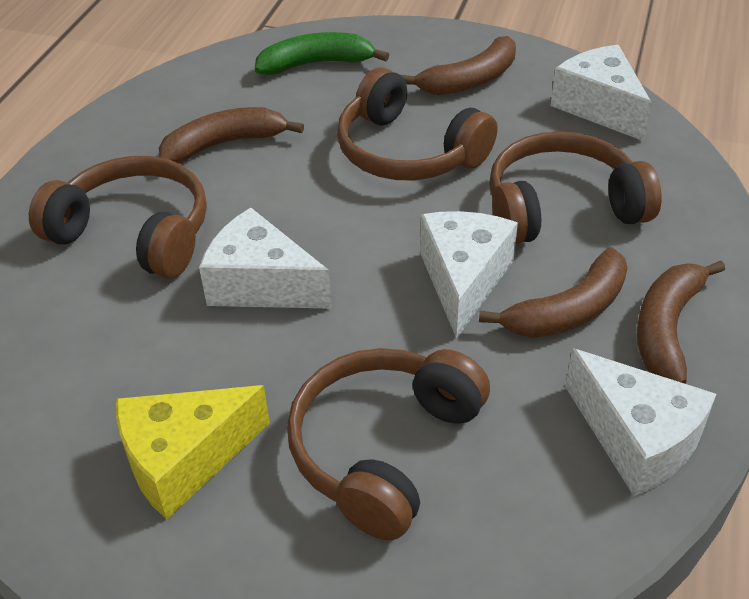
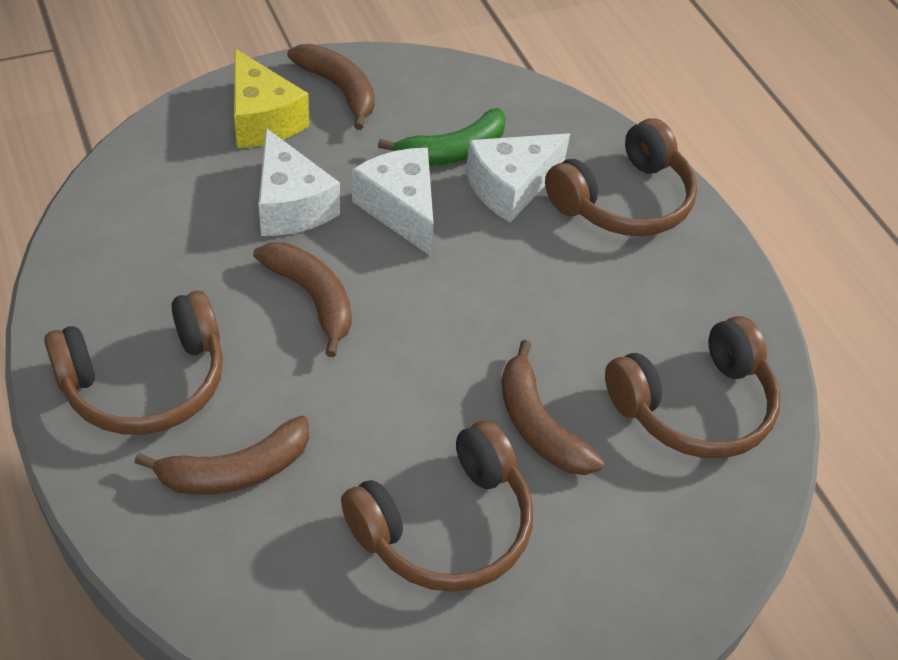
white cheese: 4 -> 3

